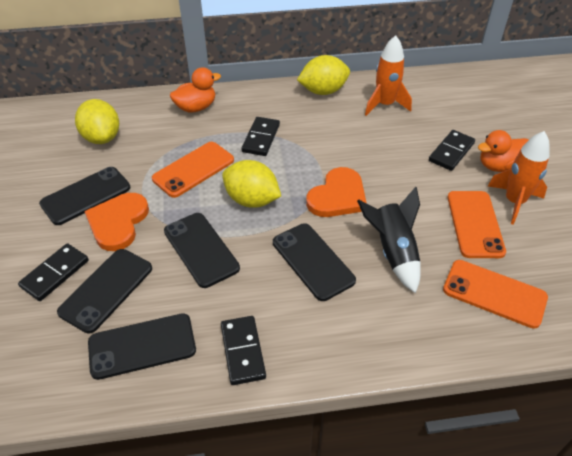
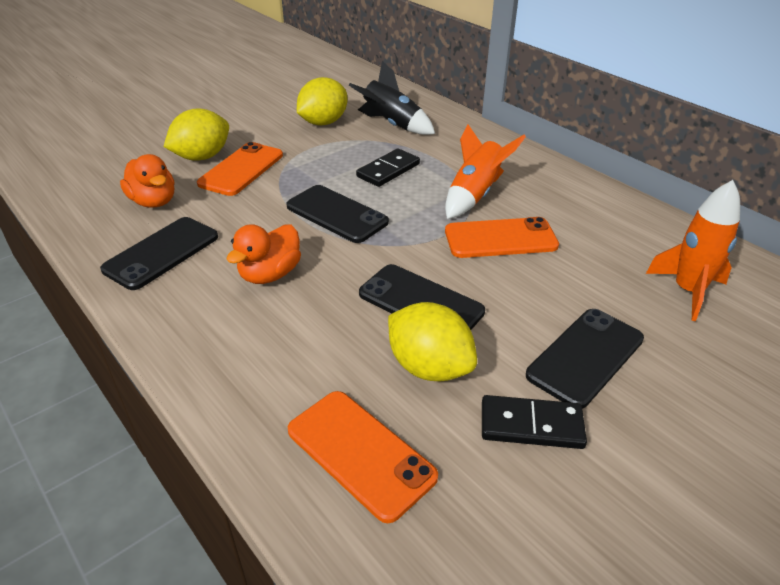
black domino: 4 -> 2
black phone: 5 -> 4
orange heart: 2 -> 0

